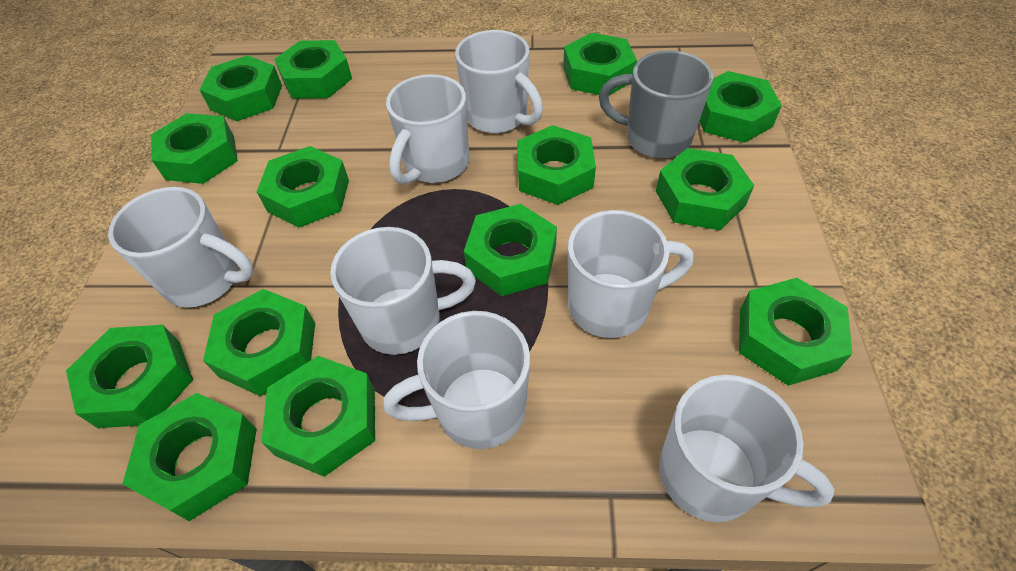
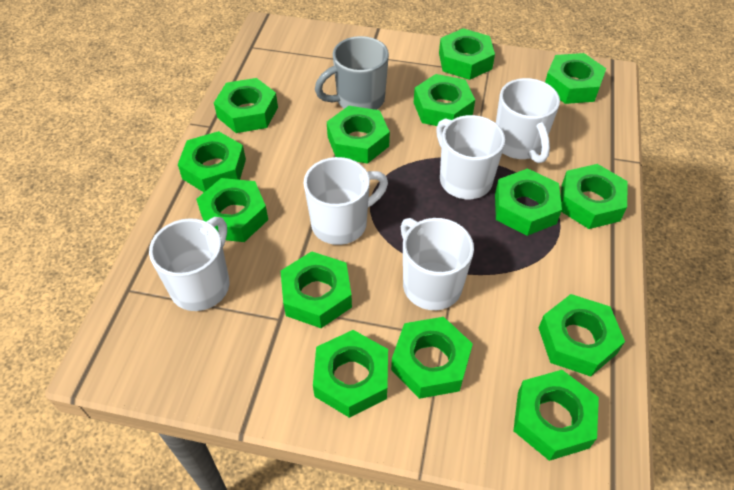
white mug: 7 -> 5

